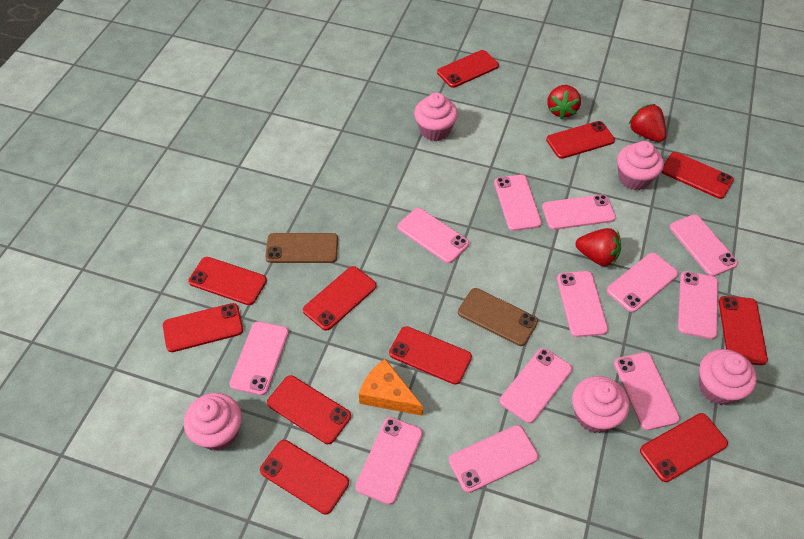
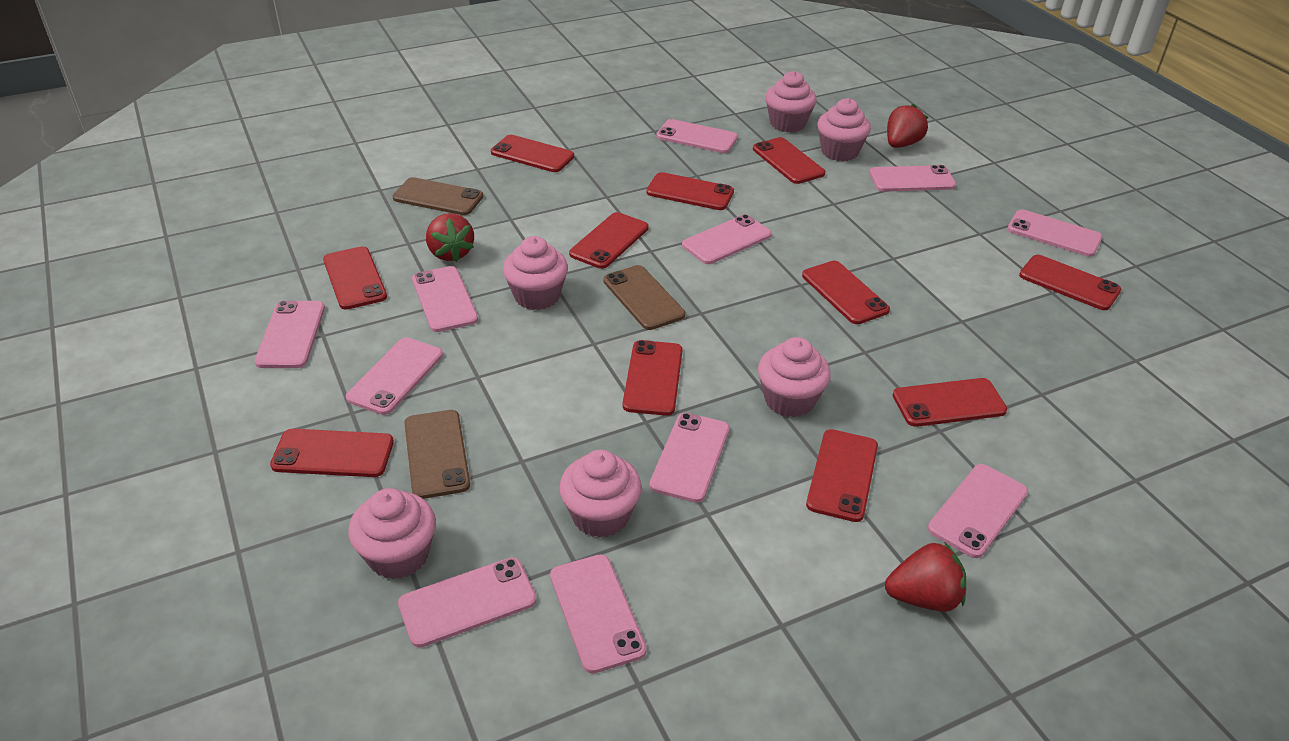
brown phone: 2 -> 3
orange cheese: 1 -> 0
pink cupcake: 5 -> 6
pink phone: 12 -> 11

